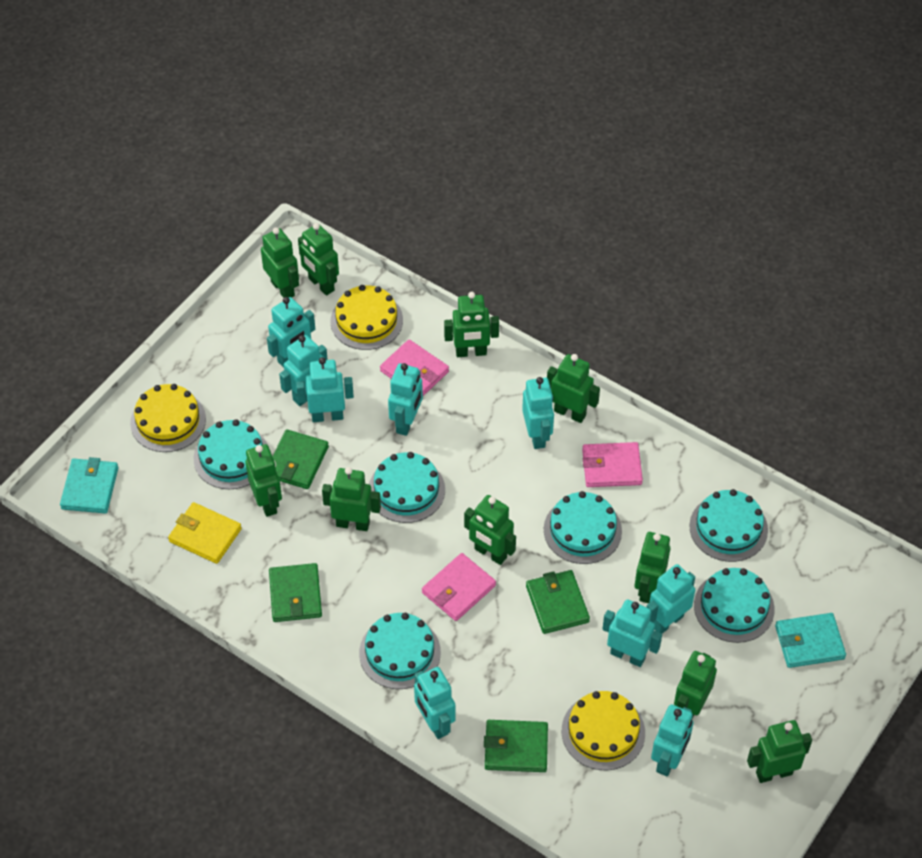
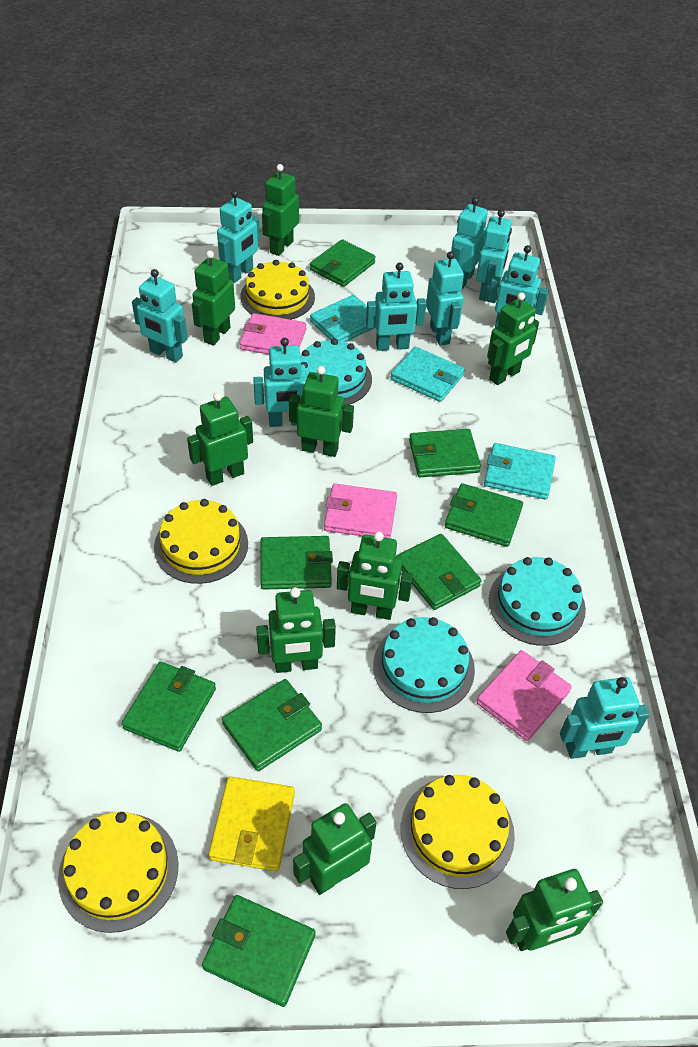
green robot: 10 -> 9
green wallet: 4 -> 8
turquoise cake: 6 -> 3
turquoise wallet: 2 -> 3
yellow cake: 3 -> 4

